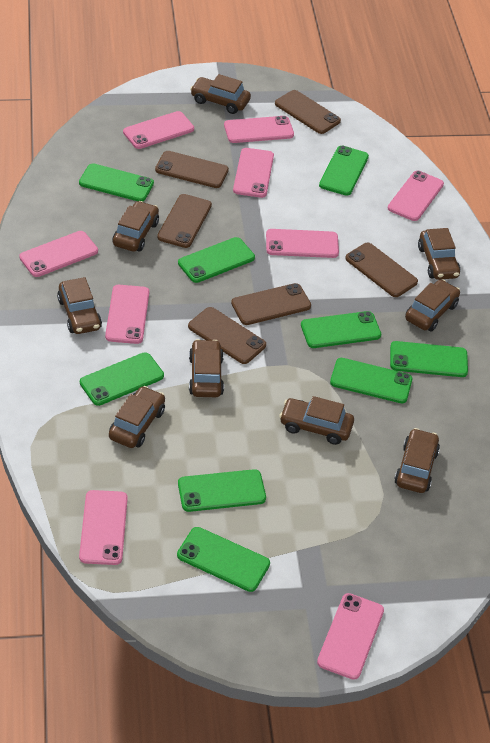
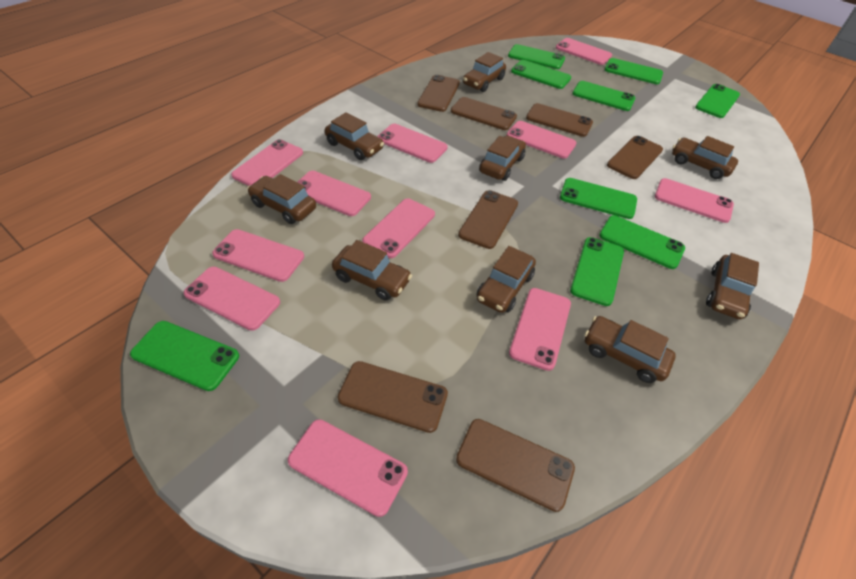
brown phone: 6 -> 7
pink phone: 9 -> 11

